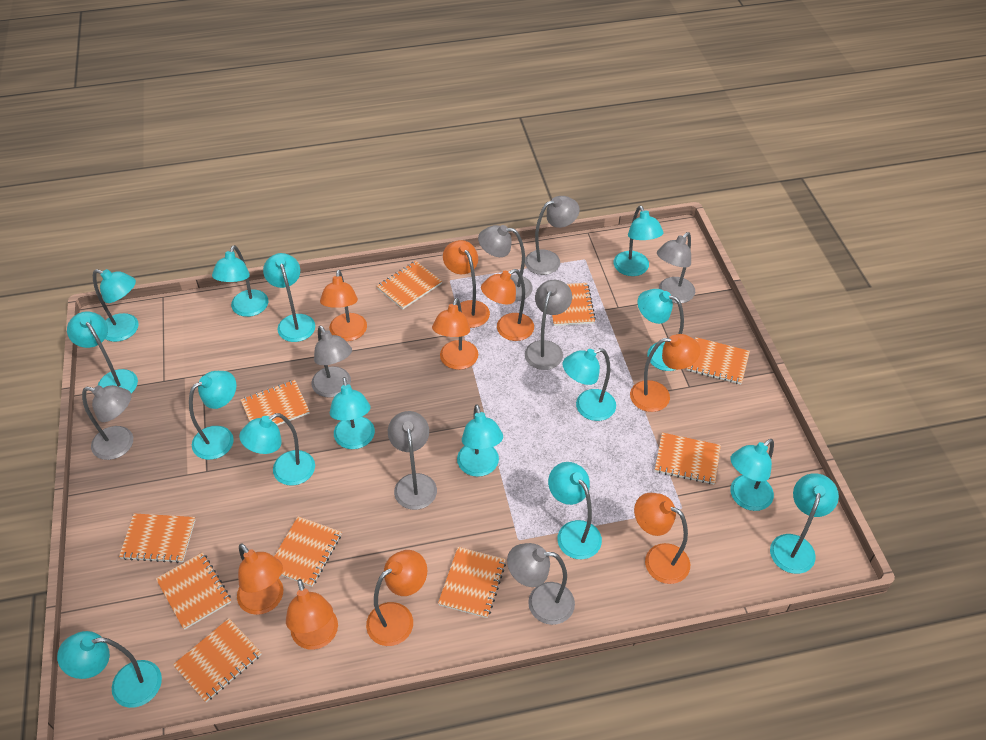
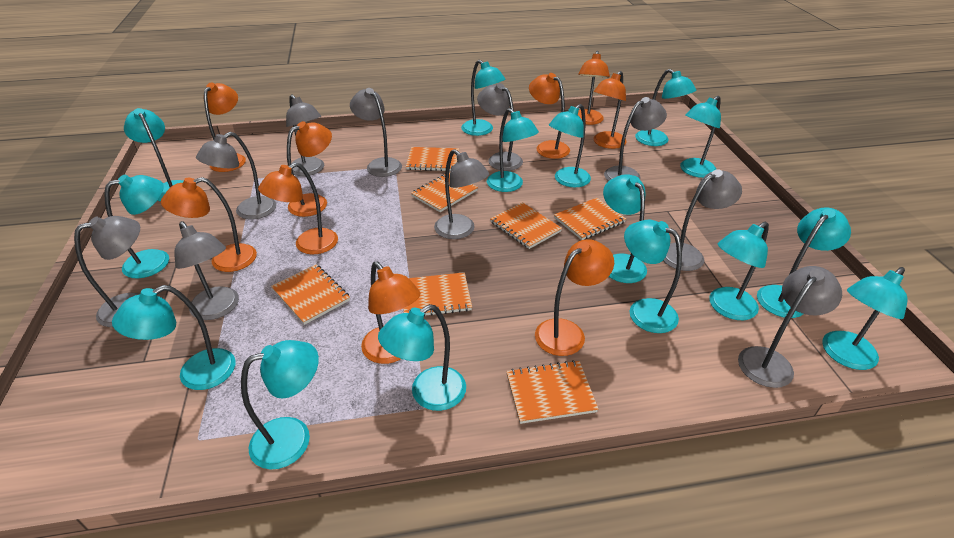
grey lamp: 8 -> 10
orange notebook: 10 -> 7

